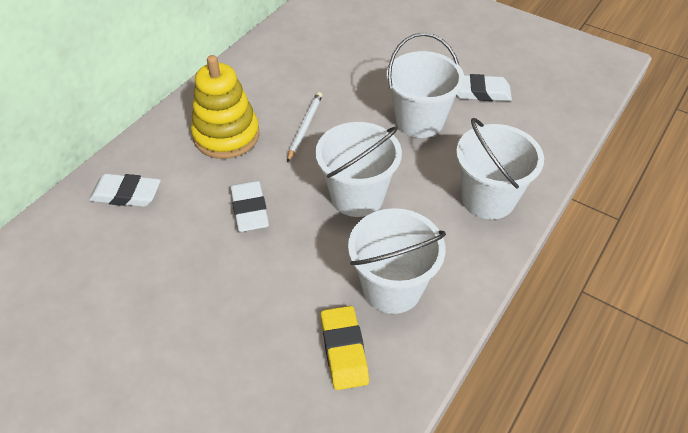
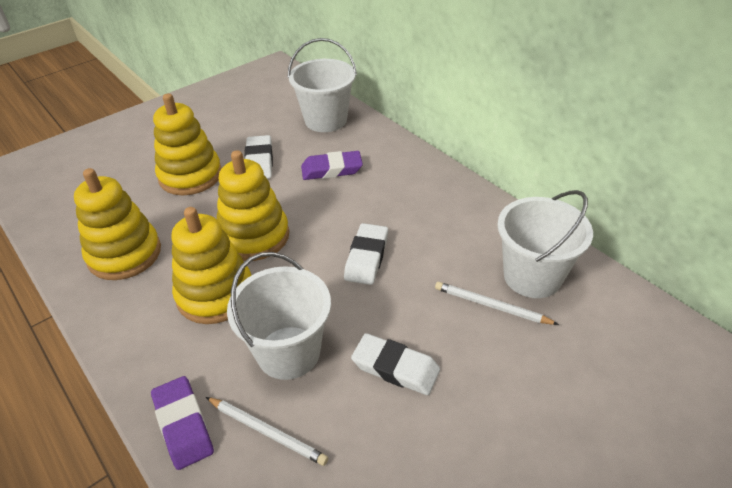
purple eraser: 0 -> 2
white bucket: 4 -> 3
white pencil: 1 -> 2
yellow eraser: 1 -> 0
yellow stacking toy: 1 -> 4

